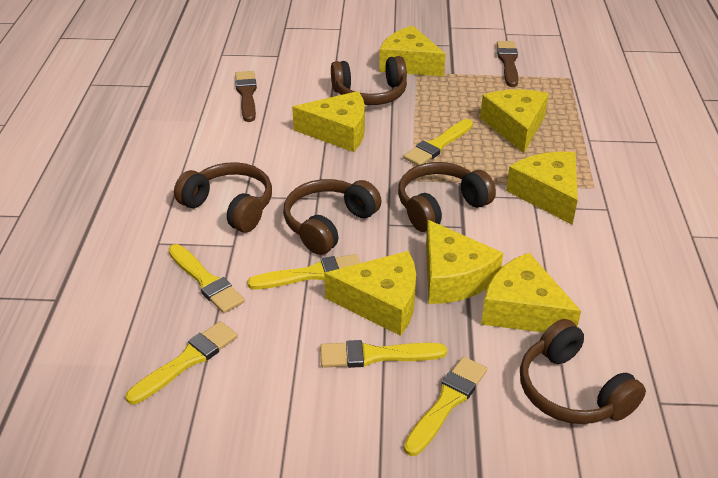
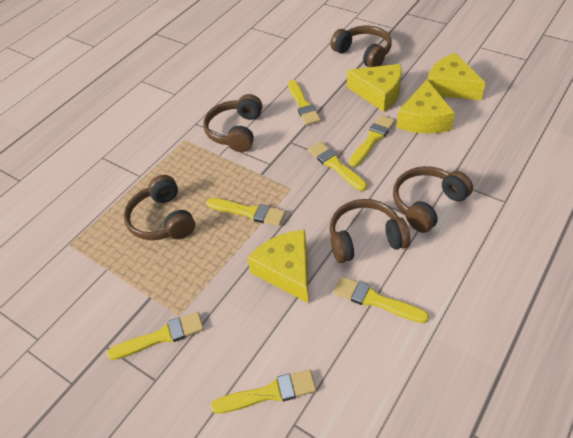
brown brush: 2 -> 0
yellow brush: 6 -> 7
yellow cheese: 7 -> 4

